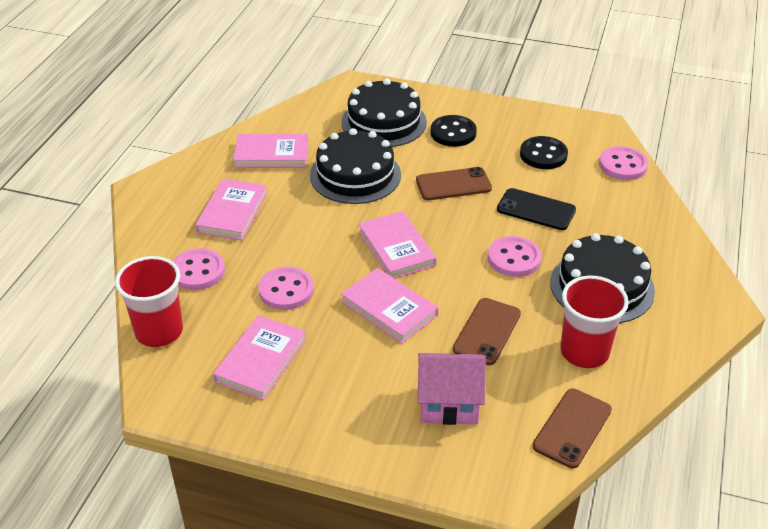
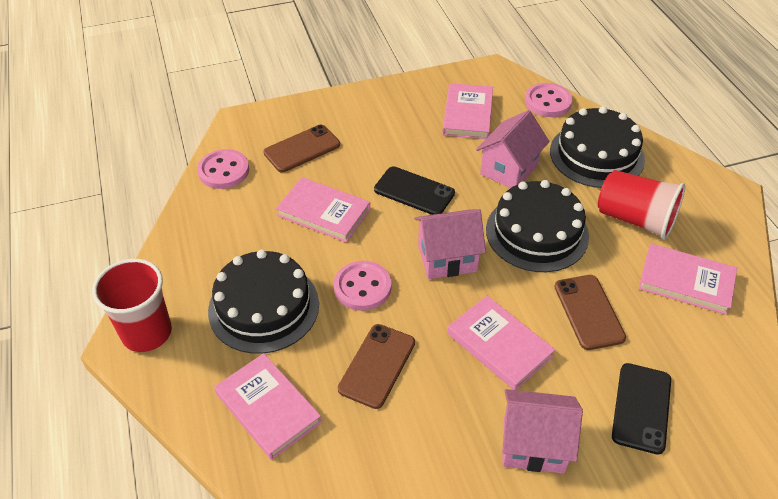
black button: 2 -> 0
black phone: 1 -> 2
pink button: 4 -> 3
pink house: 1 -> 3

